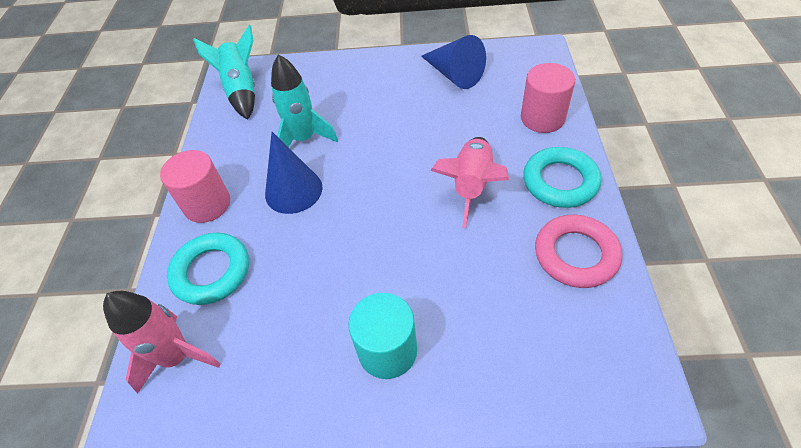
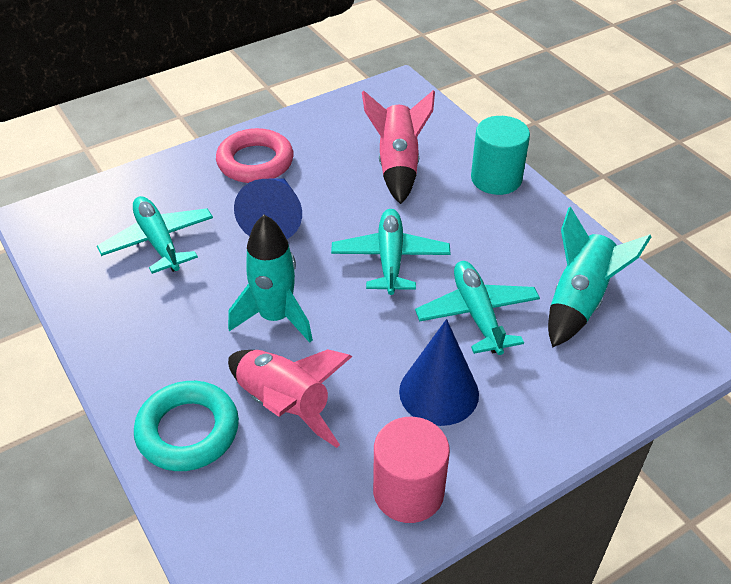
pink cylinder: 2 -> 1
turquoise plane: 0 -> 3
turquoise ring: 2 -> 1

